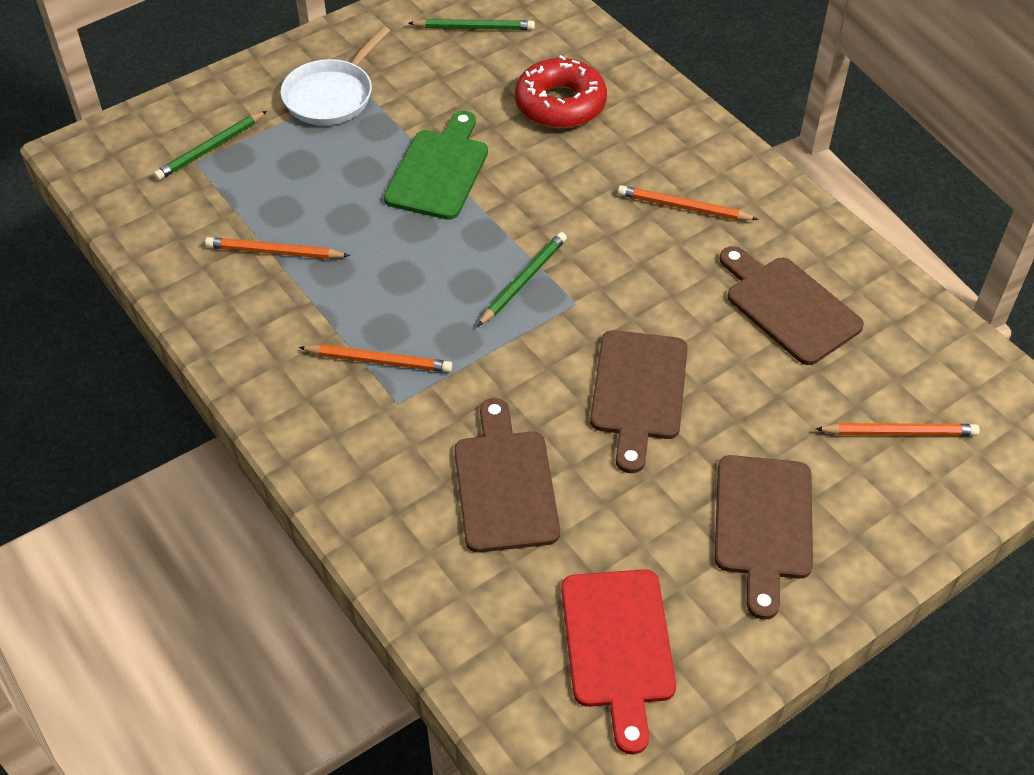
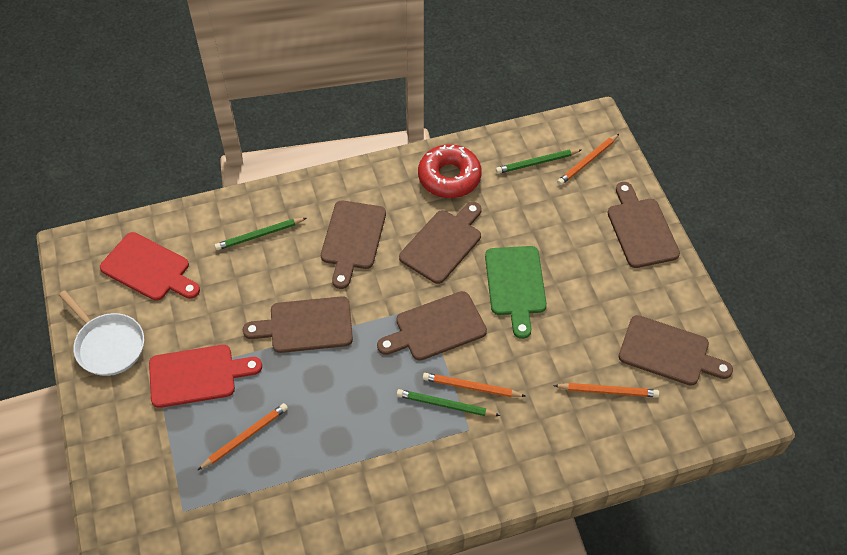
brown cutting board: 4 -> 6
red cutting board: 1 -> 2

